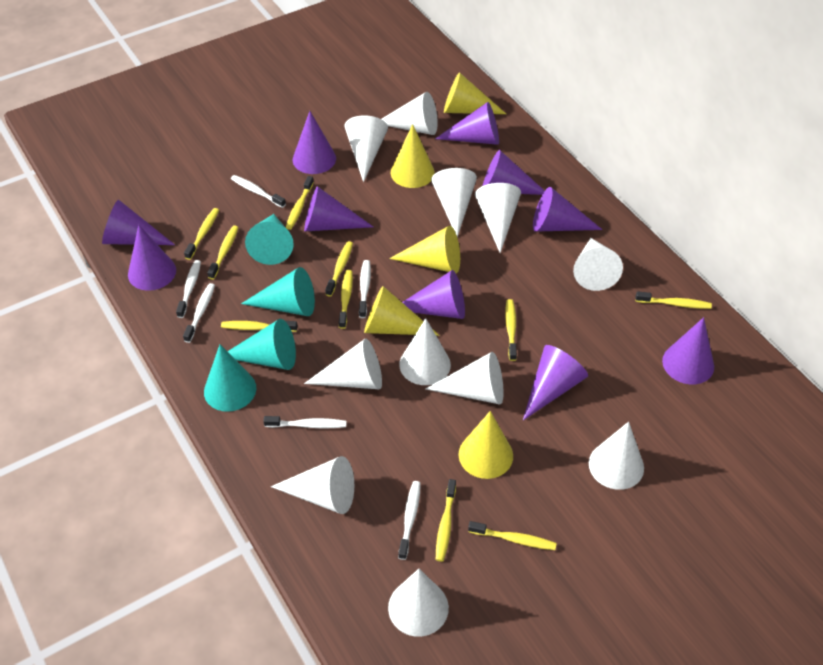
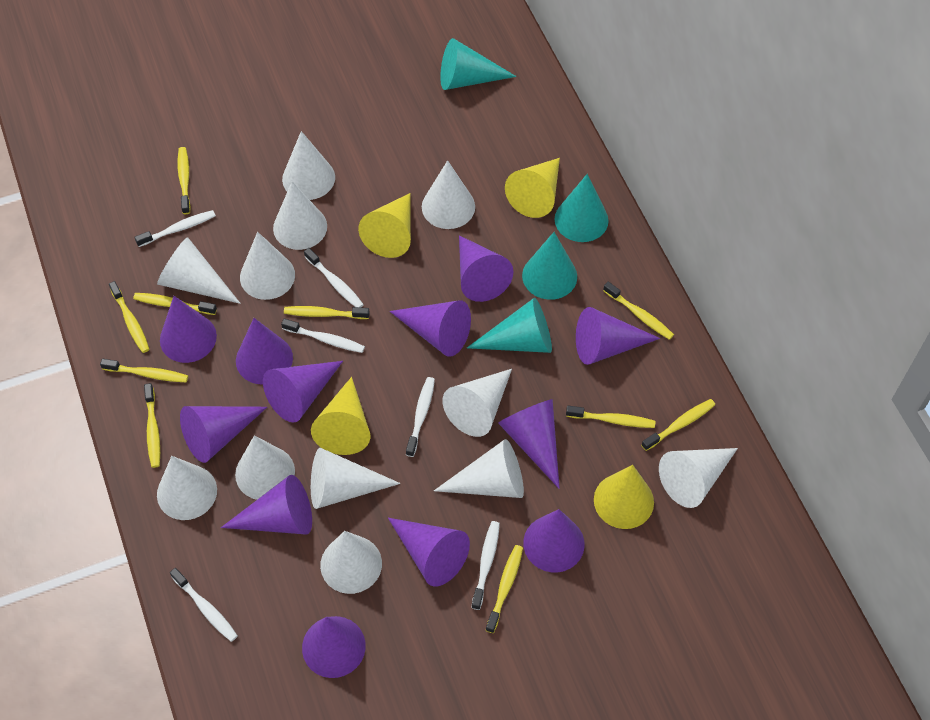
purple cone: 10 -> 12
white cone: 11 -> 12
yellow cone: 5 -> 4

